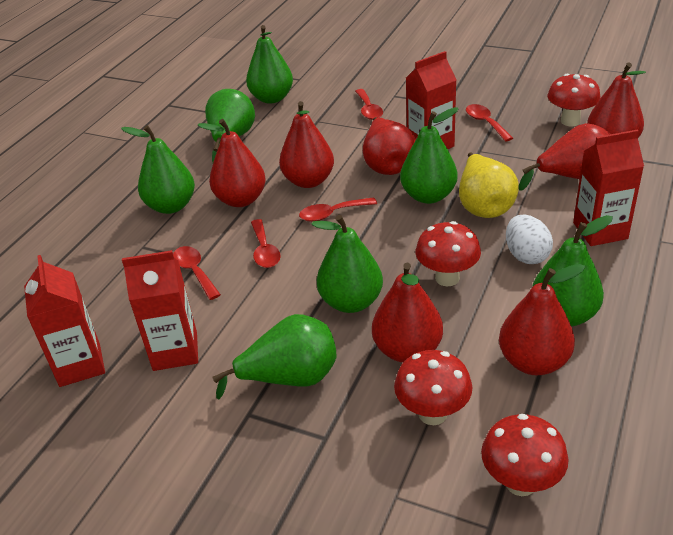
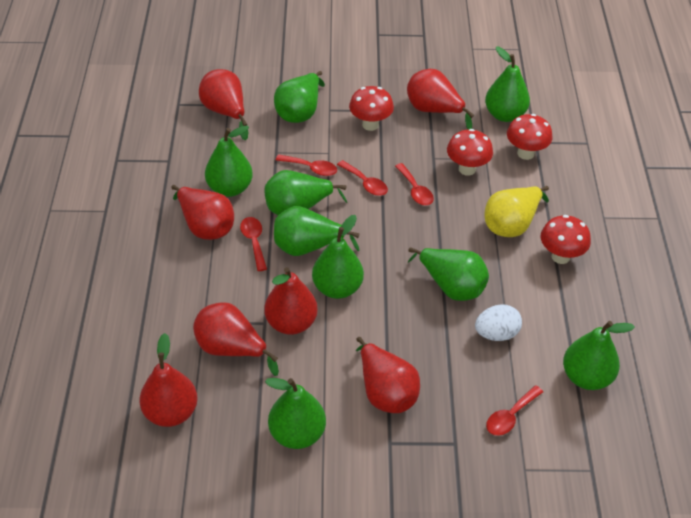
green pear: 7 -> 9
red carton: 4 -> 0

